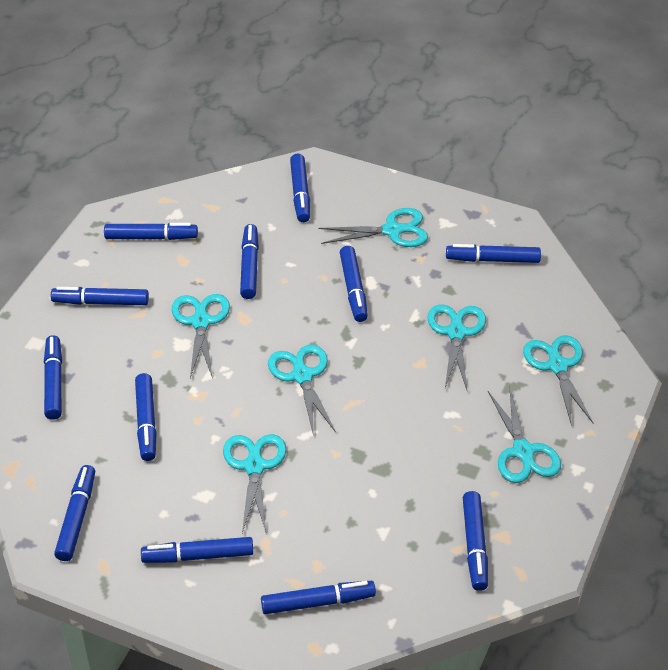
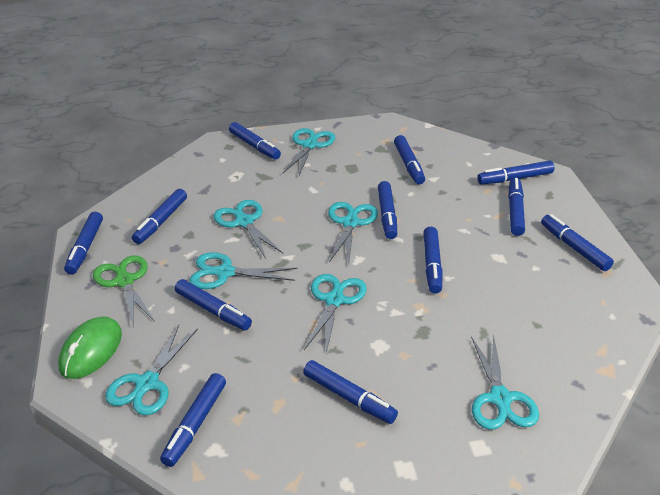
green mouse: 0 -> 1
green scissors: 0 -> 1

